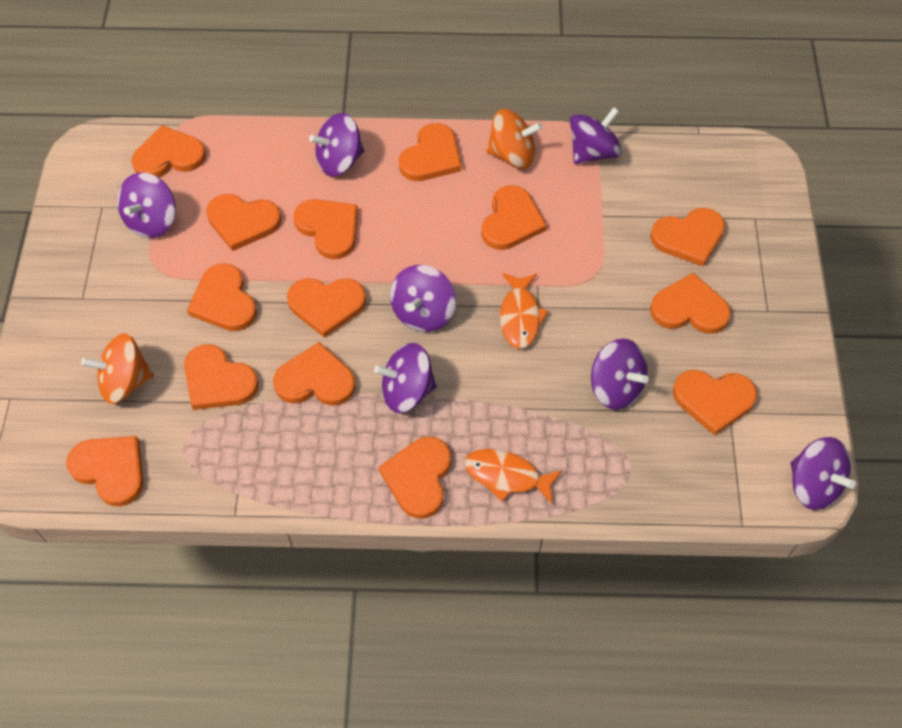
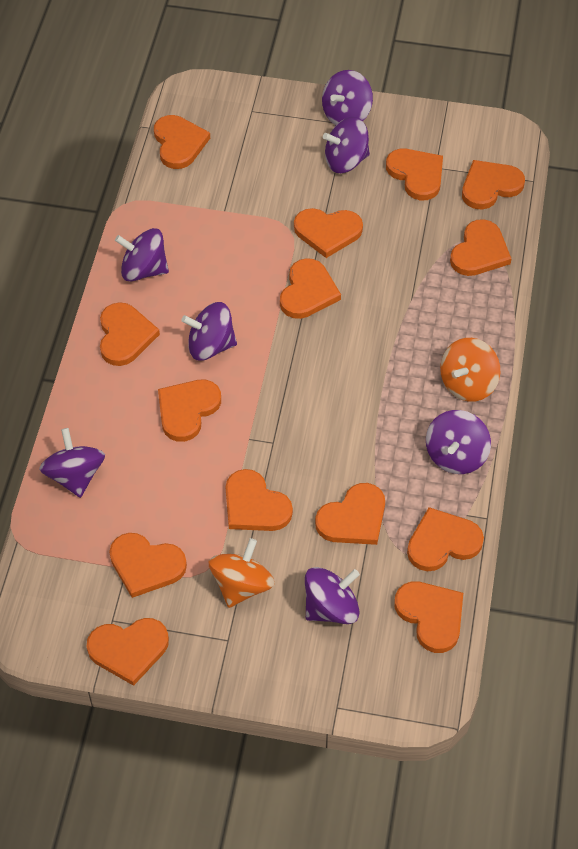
orange fish: 2 -> 0

